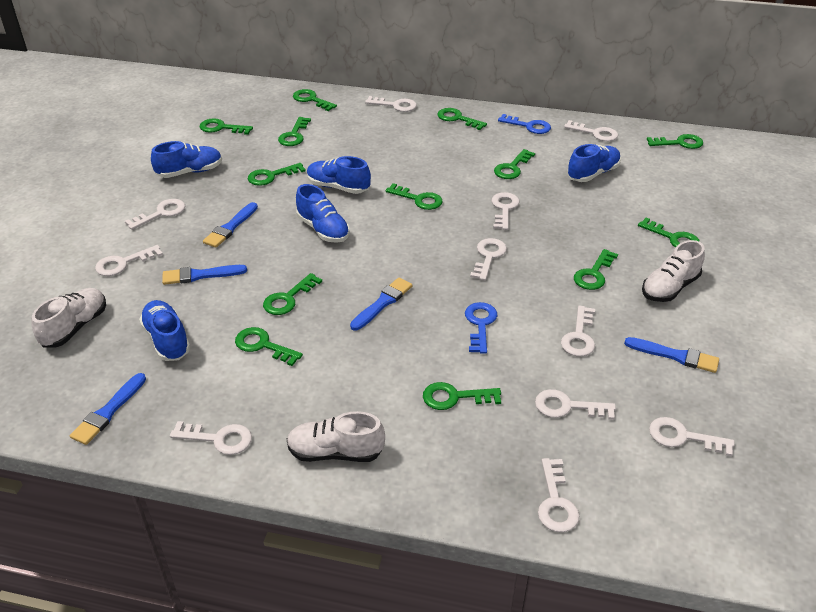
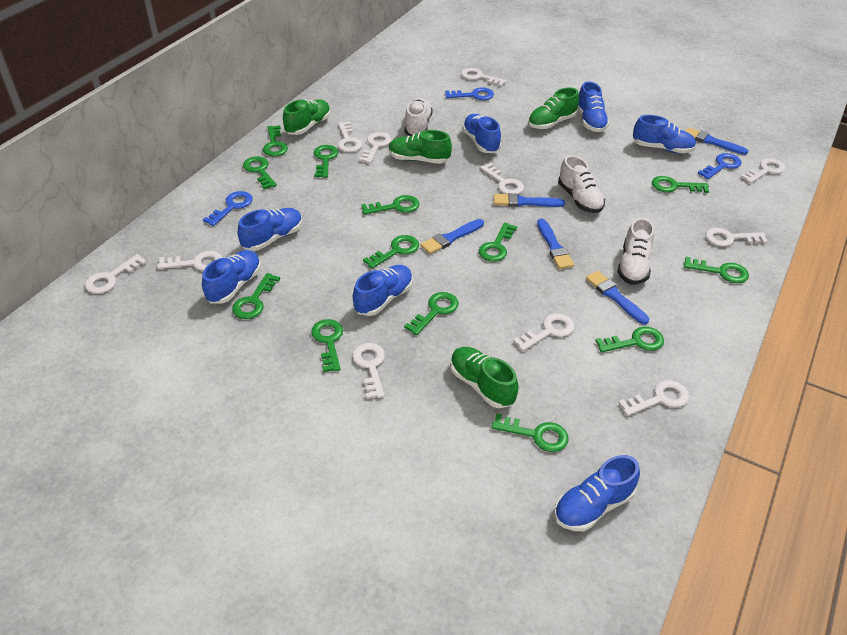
blue key: 2 -> 3
blue shoe: 5 -> 7
green shoe: 0 -> 4

